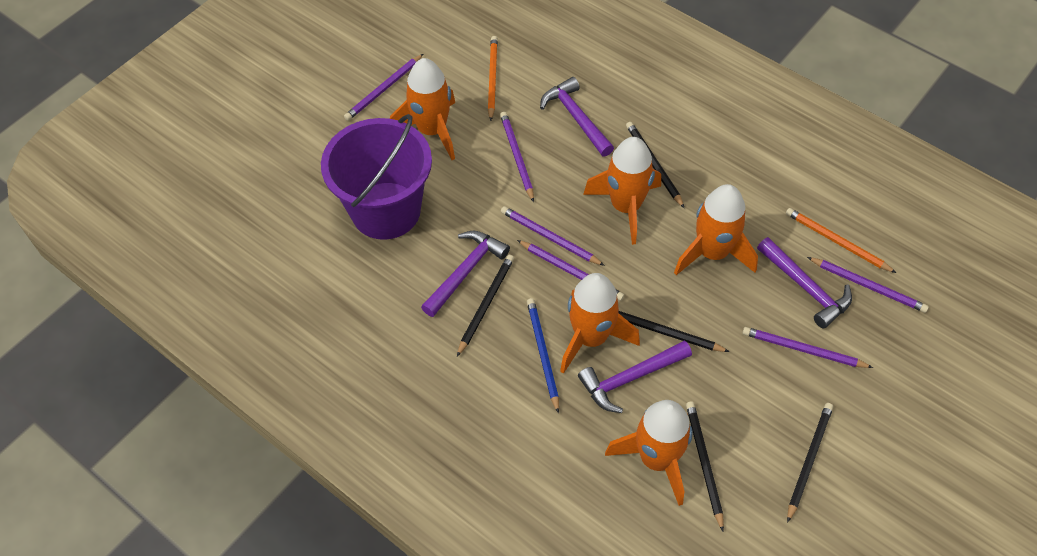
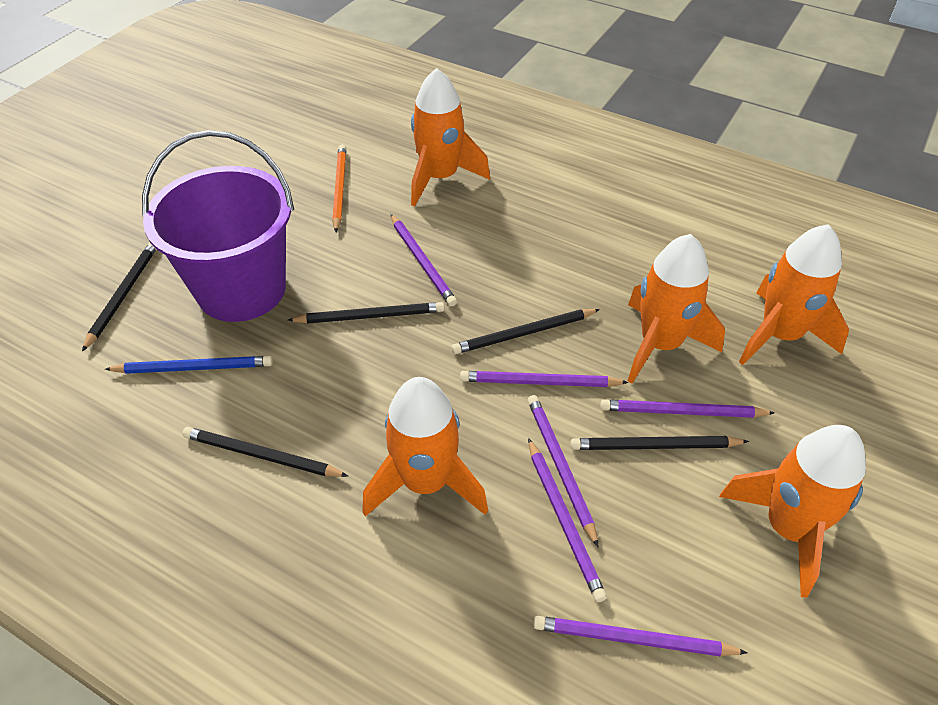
orange pencil: 2 -> 1
purple hammer: 4 -> 0

